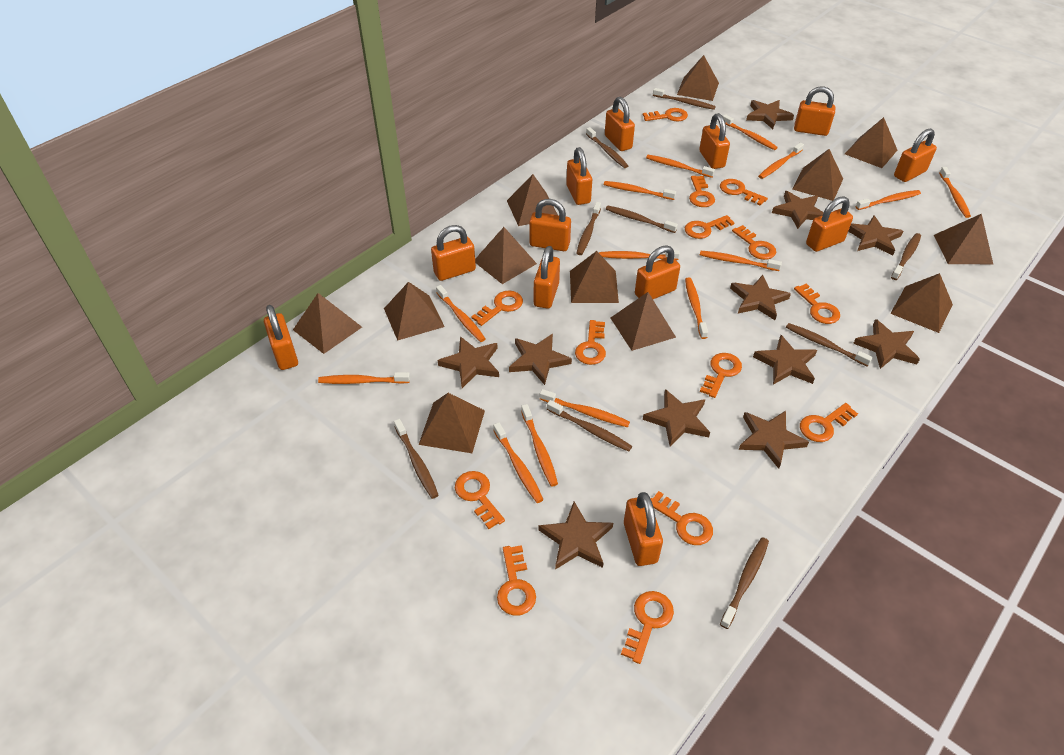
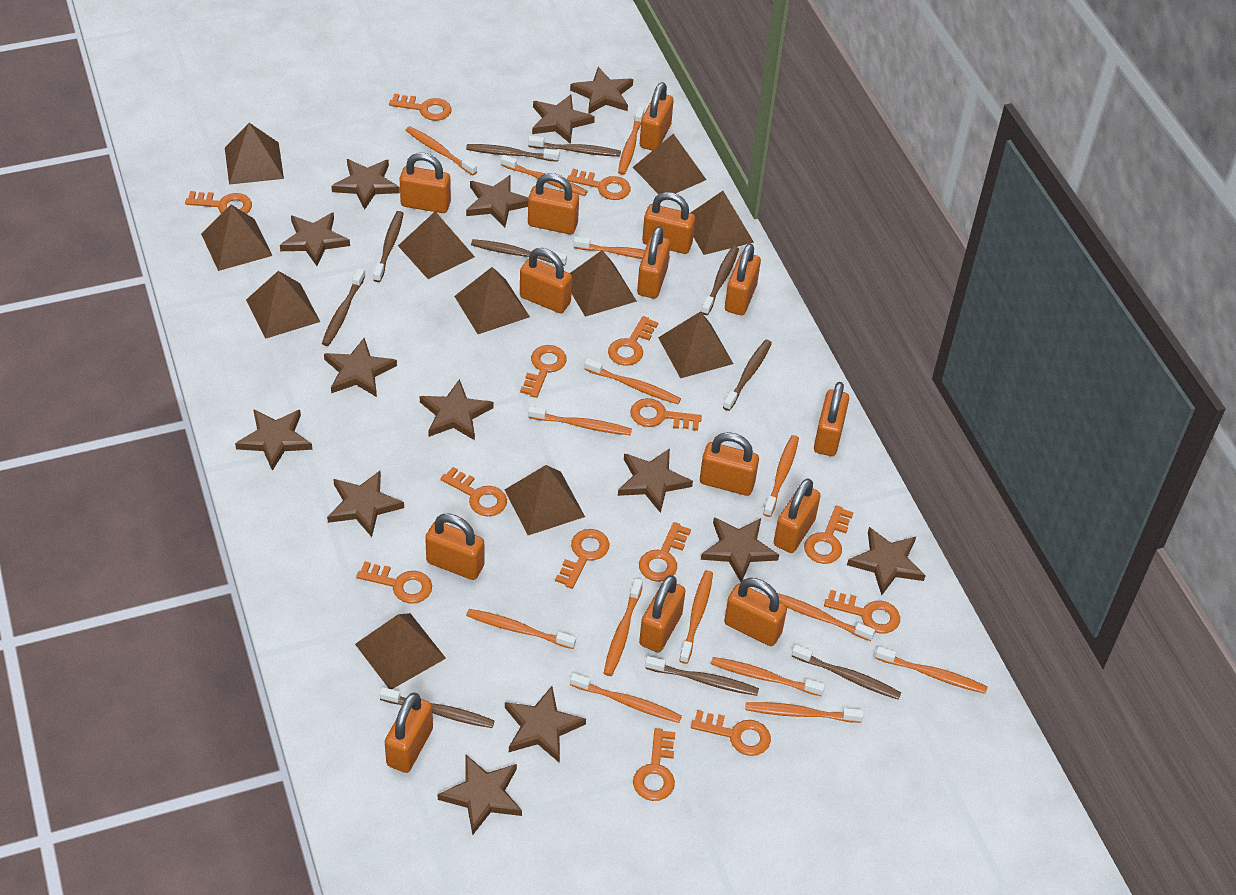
brown pyramid: 12 -> 11
brown star: 11 -> 14
brown toothbrush: 9 -> 10
orange padlock: 12 -> 14
orange toothbrush: 14 -> 15

